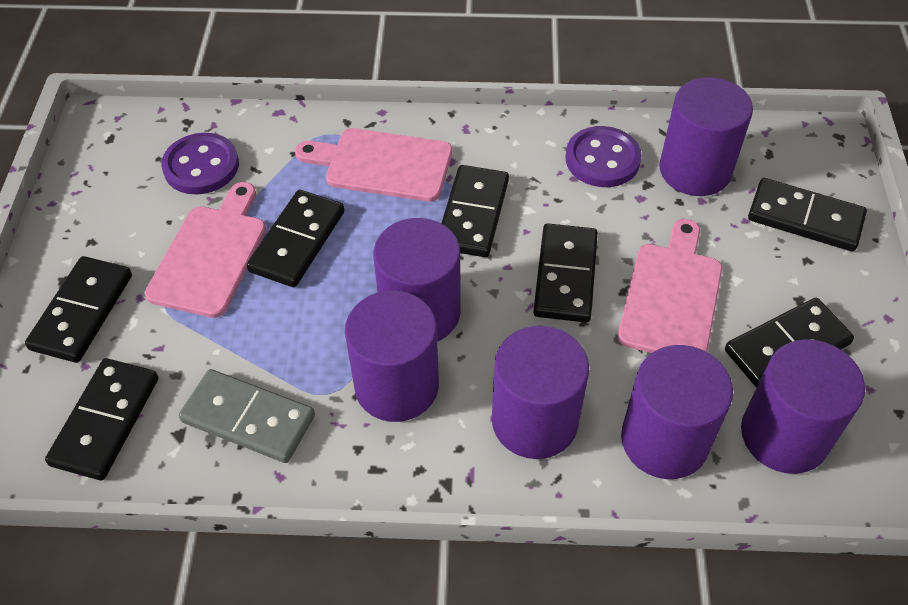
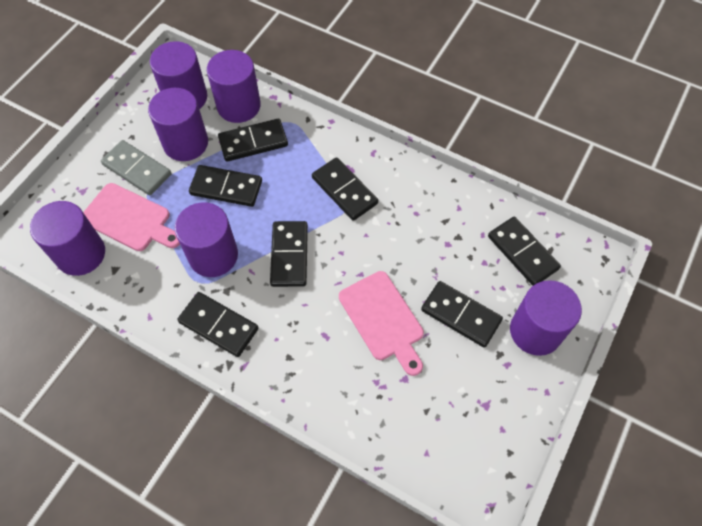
pink cutting board: 3 -> 2
purple button: 2 -> 0

